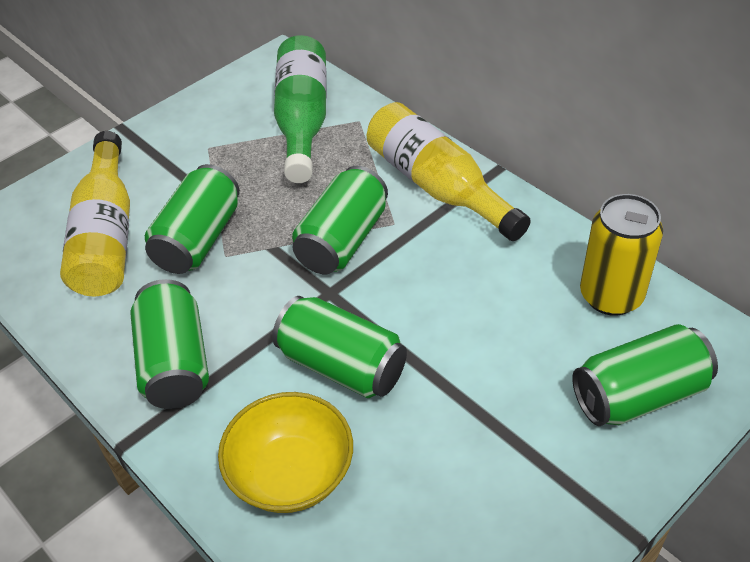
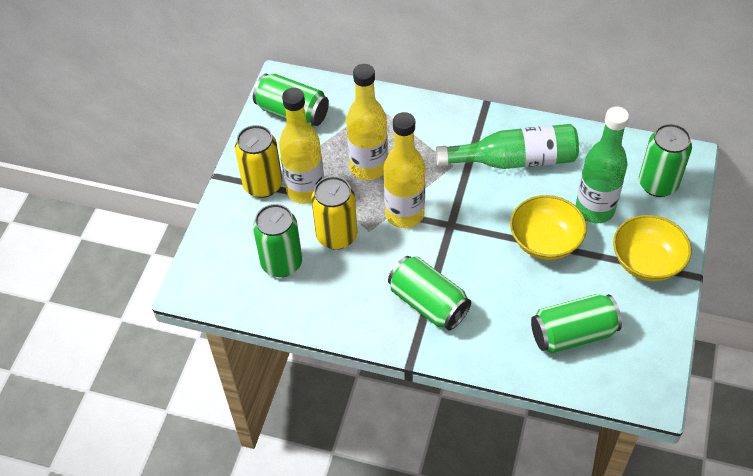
green bottle: 1 -> 2
yellow bottle: 2 -> 3
yellow bowl: 1 -> 2
yellow can: 1 -> 2

